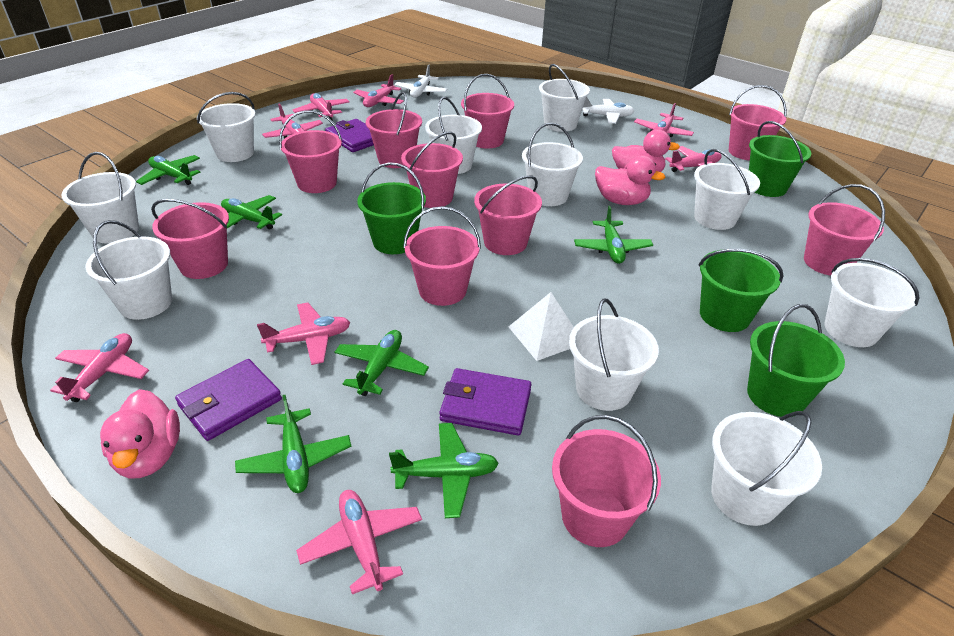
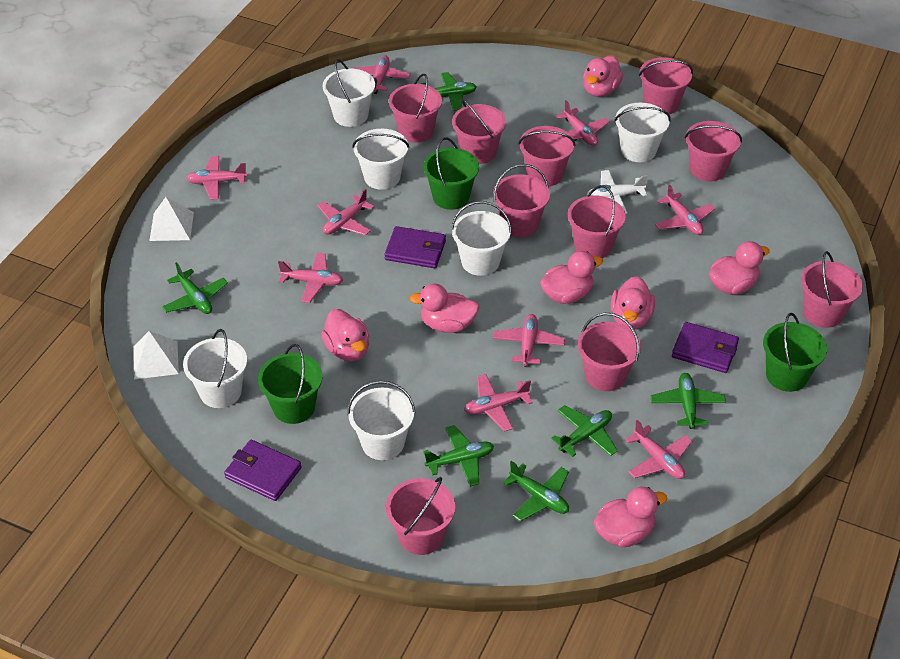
green bucket: 4 -> 3
pink duck: 3 -> 7
pink plane: 8 -> 9
white bucket: 10 -> 6
white plane: 2 -> 1
white pyramid: 1 -> 2

